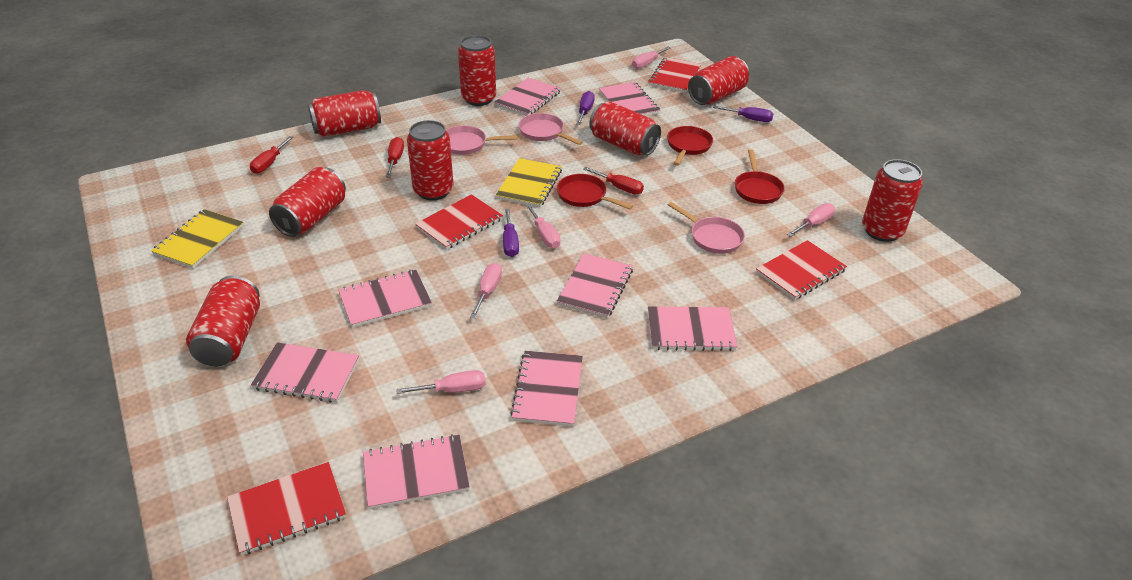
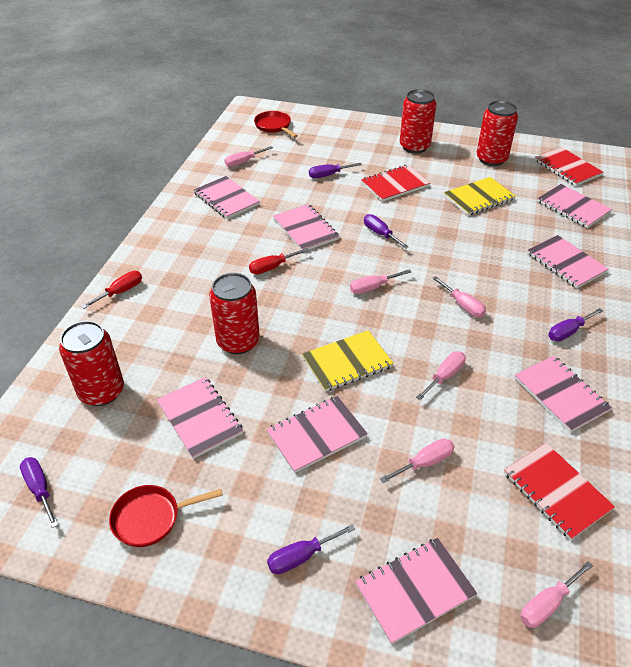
pink pan: 3 -> 0
pink screwdriver: 5 -> 6
purple screwdriver: 3 -> 5
red can: 8 -> 4
red notebook: 4 -> 3
red pan: 3 -> 2
red screwdriver: 3 -> 2

